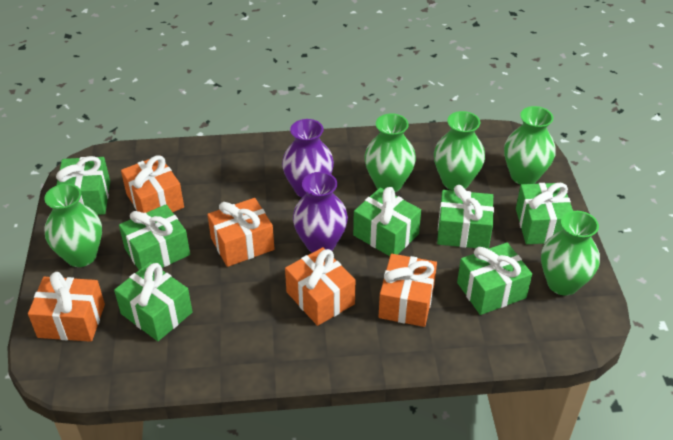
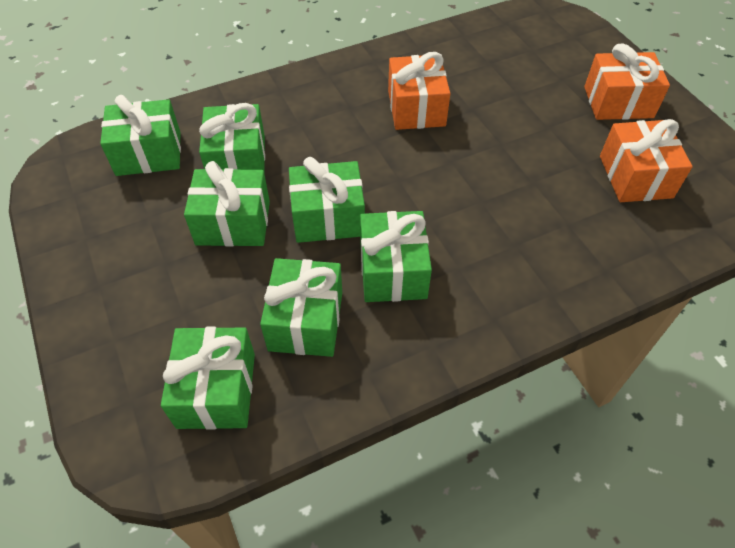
green vase: 5 -> 0
orange gift: 5 -> 3
purple vase: 2 -> 0

